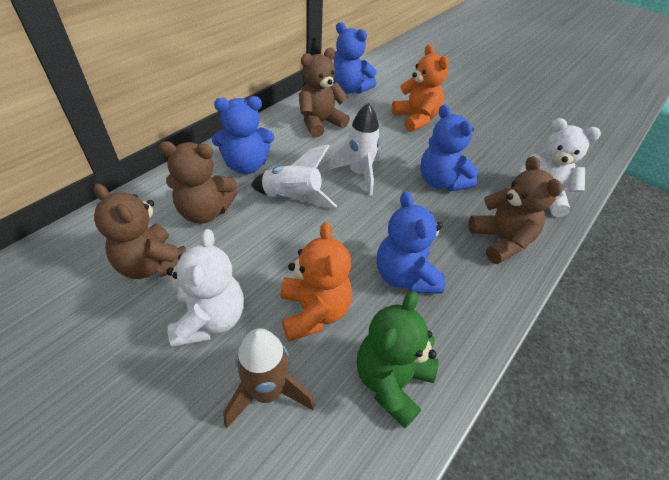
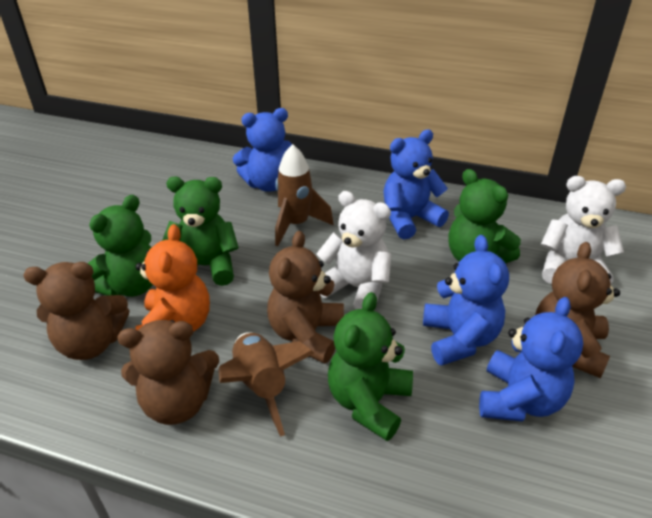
brown rocket: 1 -> 2
green teddy bear: 1 -> 4
orange teddy bear: 2 -> 1
white rocket: 2 -> 0

